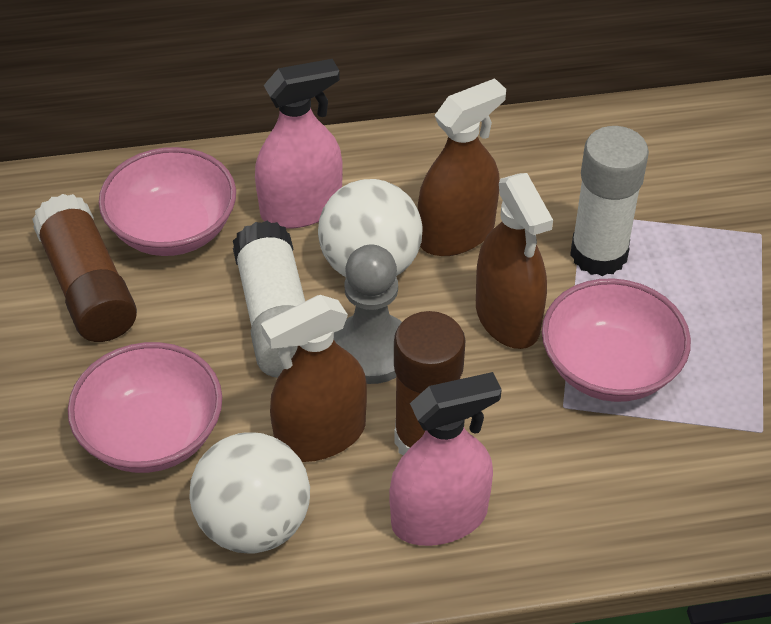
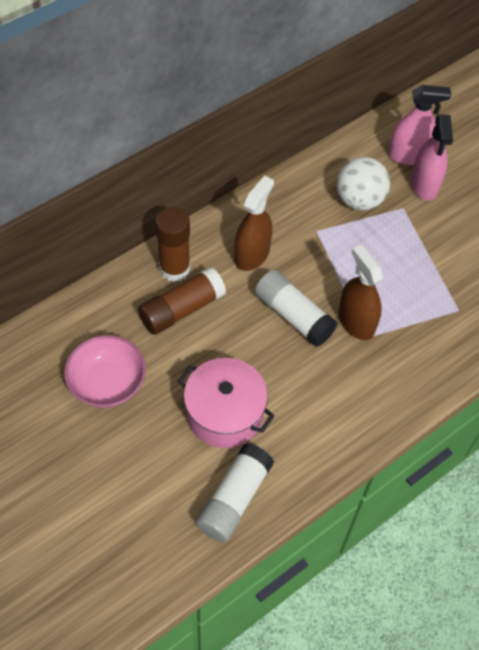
brown spray bottle: 3 -> 2
grey pawn: 1 -> 0
pink bowl: 3 -> 1
pink pot: 0 -> 1
white ball: 2 -> 1

